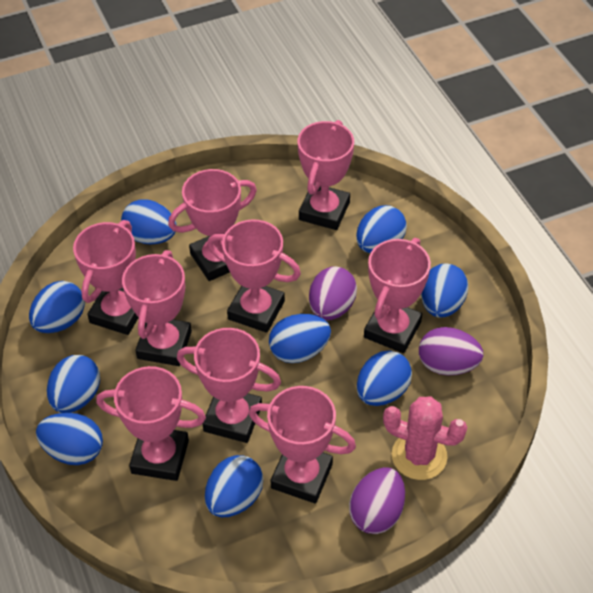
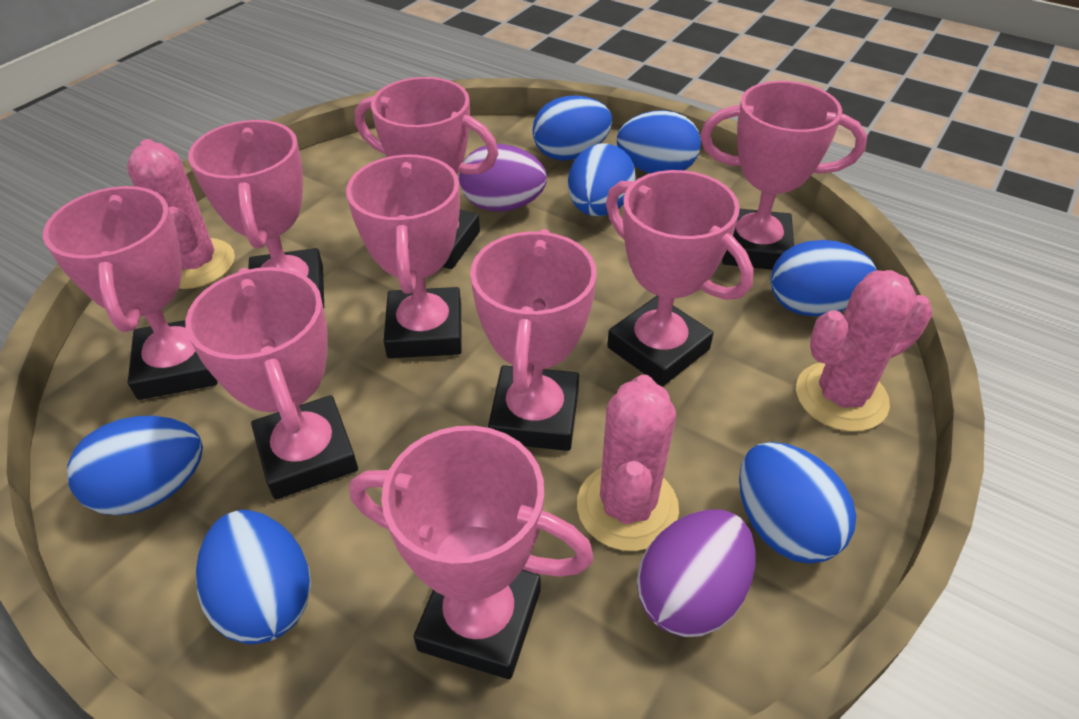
blue egg: 9 -> 7
pink cactus: 1 -> 3
purple egg: 3 -> 2

